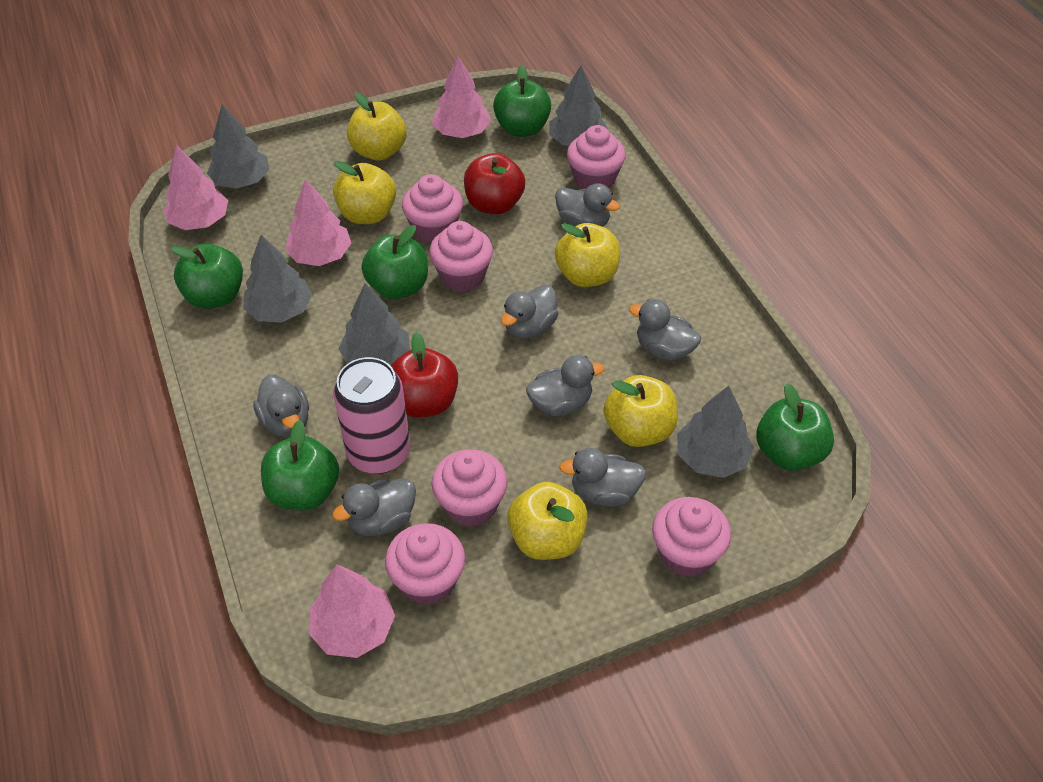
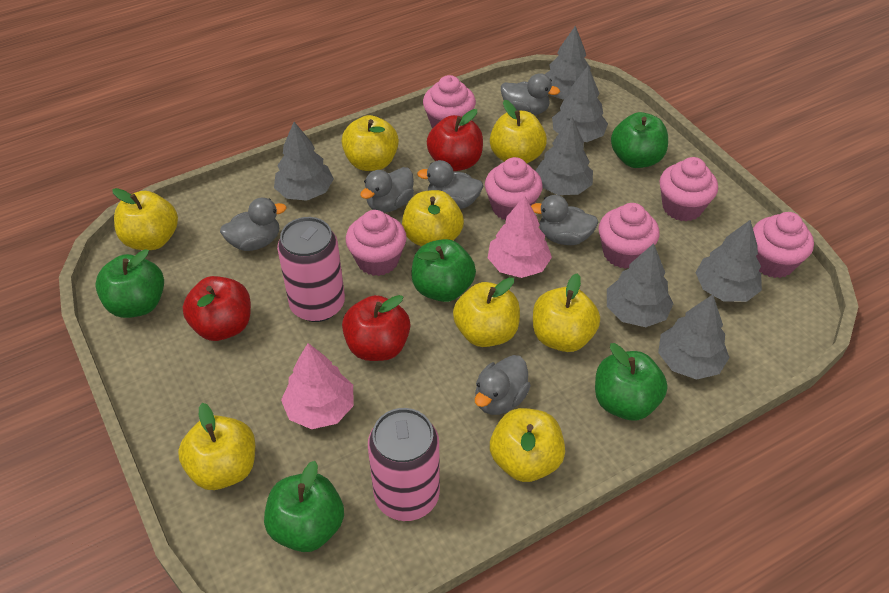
grey duck: 7 -> 6
grey tree: 5 -> 7
pink can: 1 -> 2
pink tree: 4 -> 2
red apple: 2 -> 3
yellow apple: 5 -> 8

